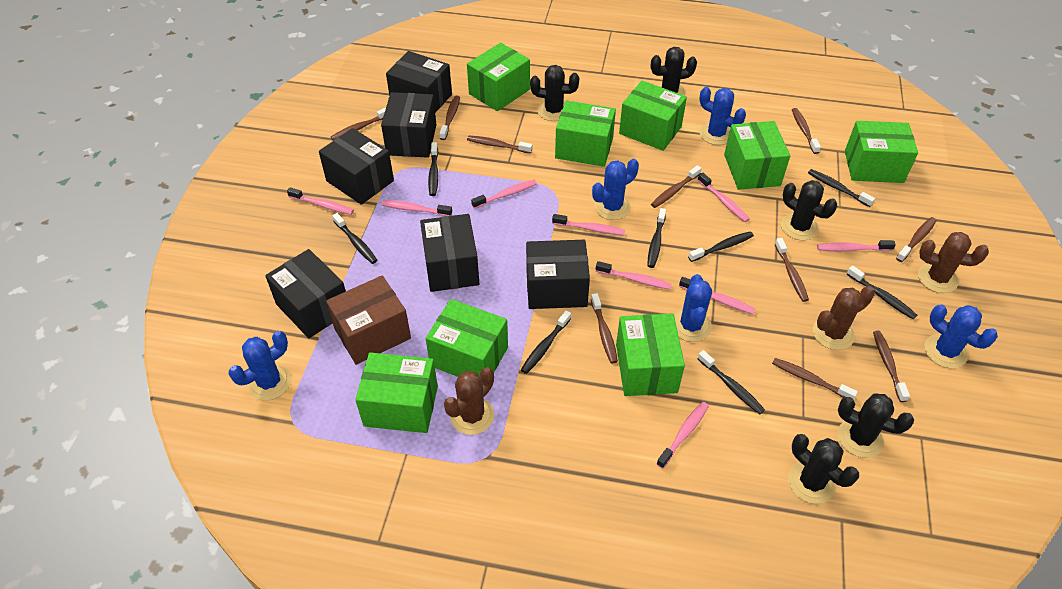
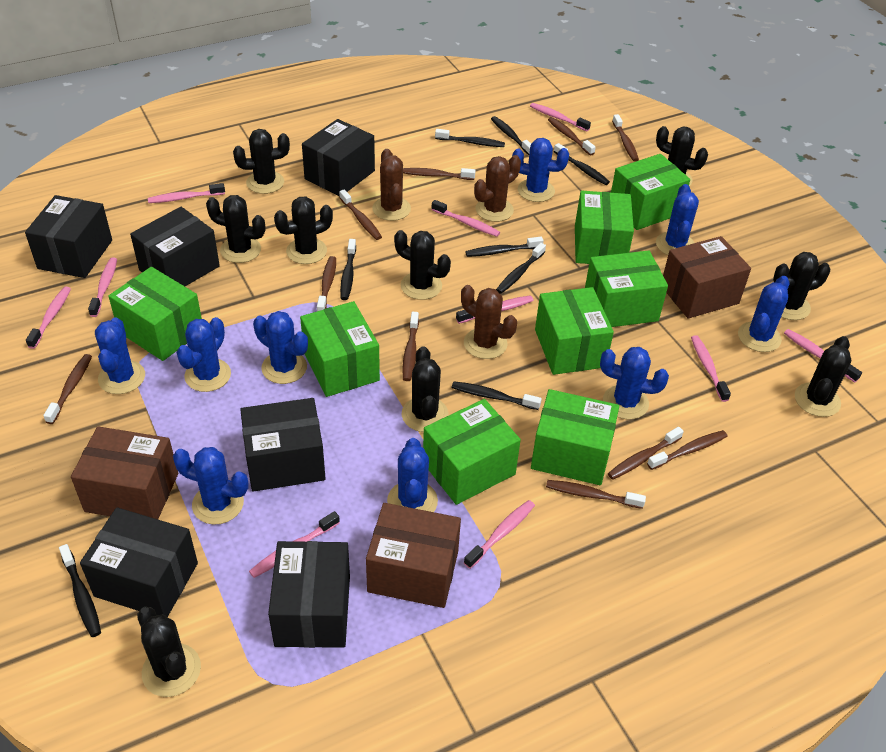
black cactus: 5 -> 9
blue cactus: 5 -> 9
brown box: 1 -> 3
pink toothbrush: 9 -> 10

